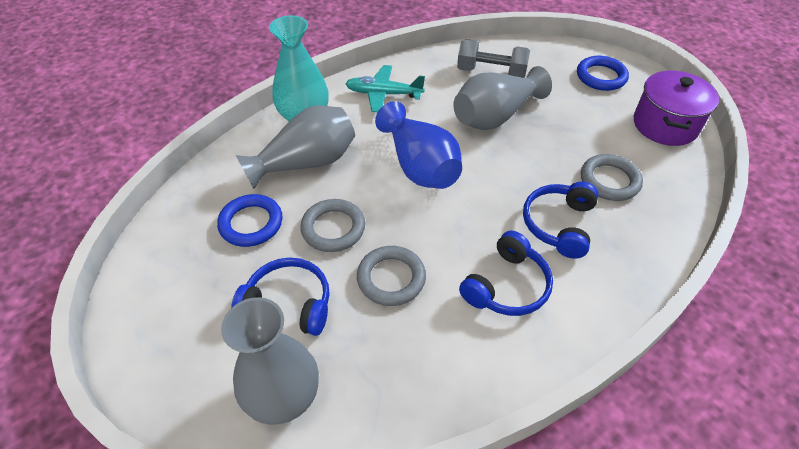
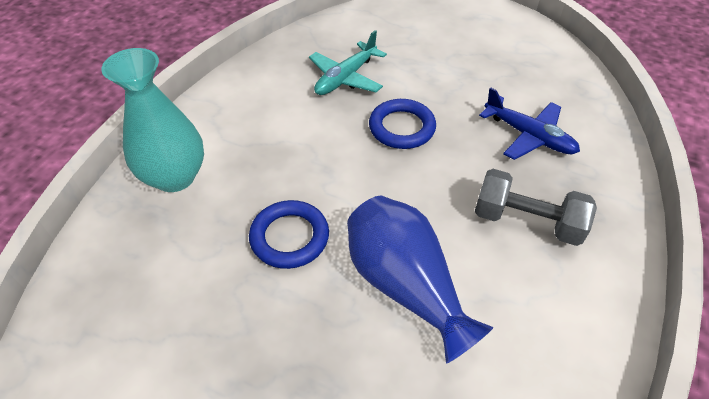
blue headphones: 3 -> 0
blue plane: 0 -> 1
grey ring: 3 -> 0
grey vase: 3 -> 0
purple pot: 1 -> 0

